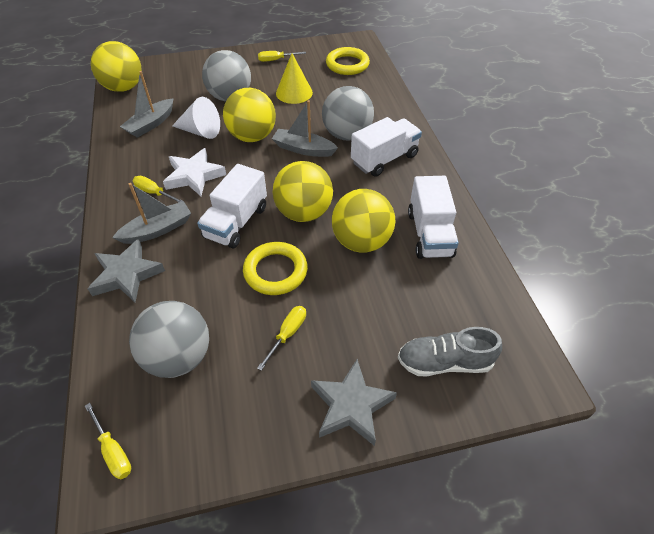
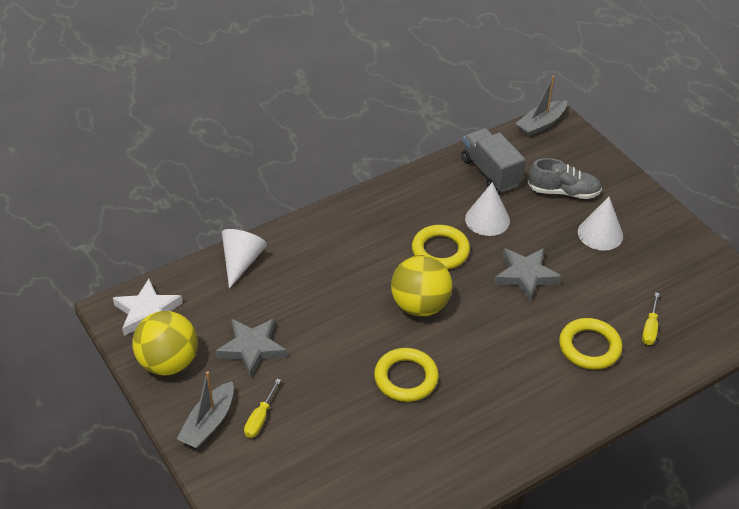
grey ball: 3 -> 0
grey boat: 3 -> 2
grey truck: 0 -> 1
white cone: 1 -> 3
white truck: 3 -> 0
yellow ball: 4 -> 2
yellow cone: 1 -> 0
yellow ring: 2 -> 3
yellow screwdriver: 4 -> 2

